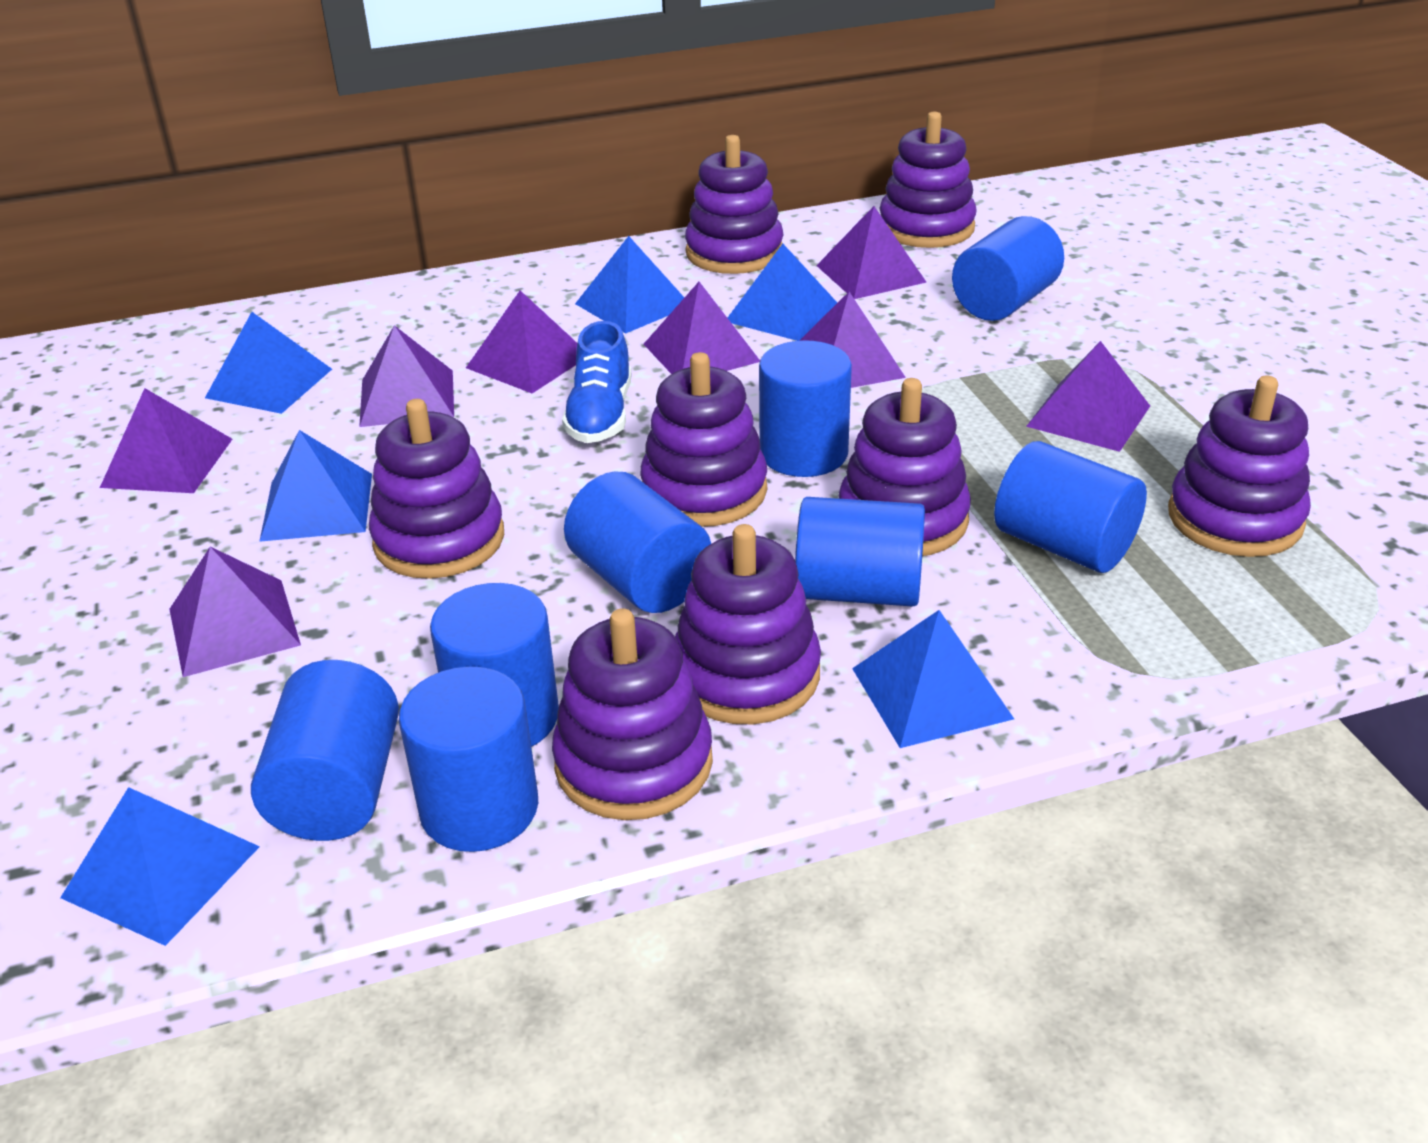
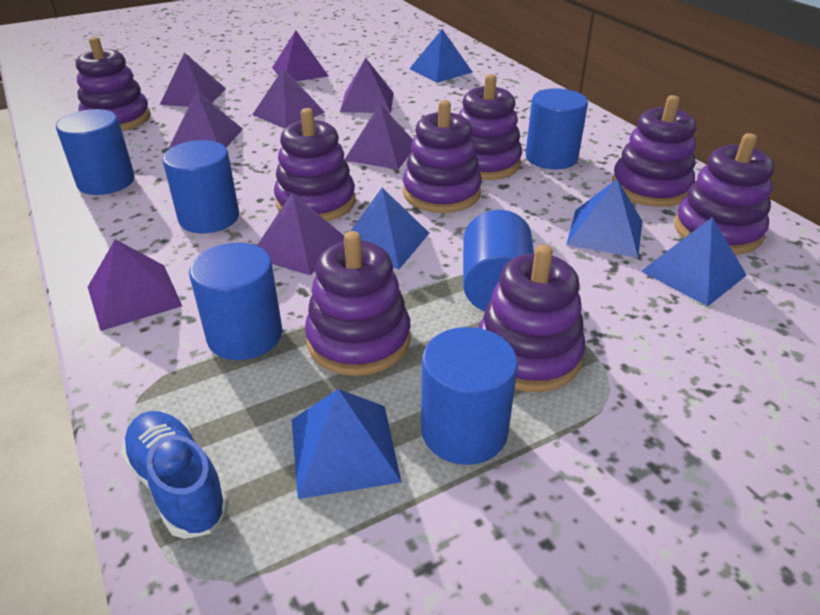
blue cylinder: 8 -> 6
blue pyramid: 6 -> 5

